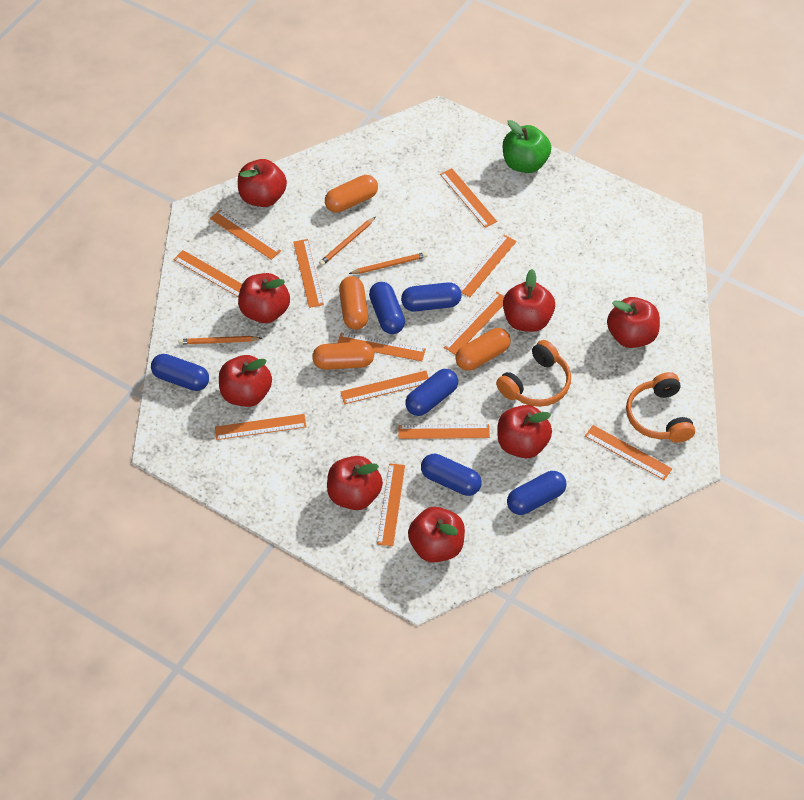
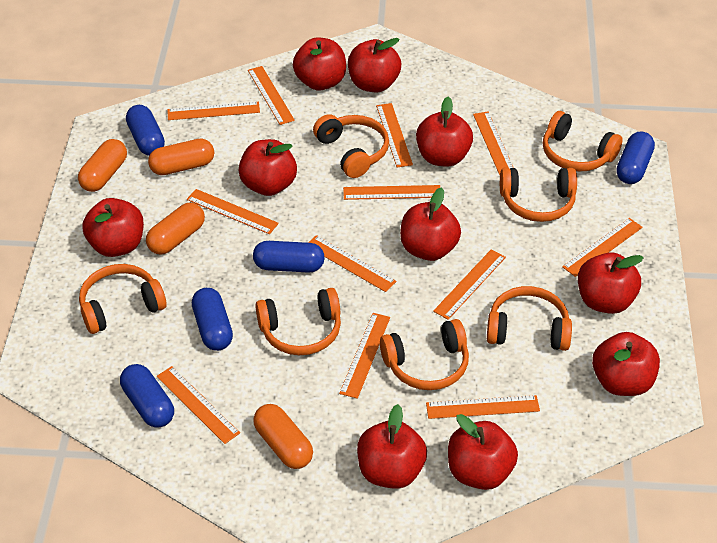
blue capsule: 6 -> 5
green apple: 1 -> 0
orange headphones: 2 -> 7
orange pencil: 3 -> 0
red apple: 8 -> 10

